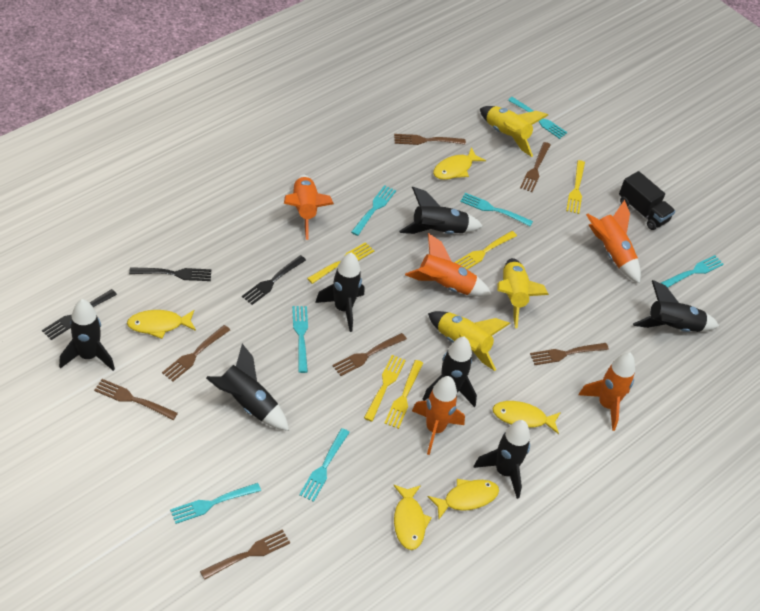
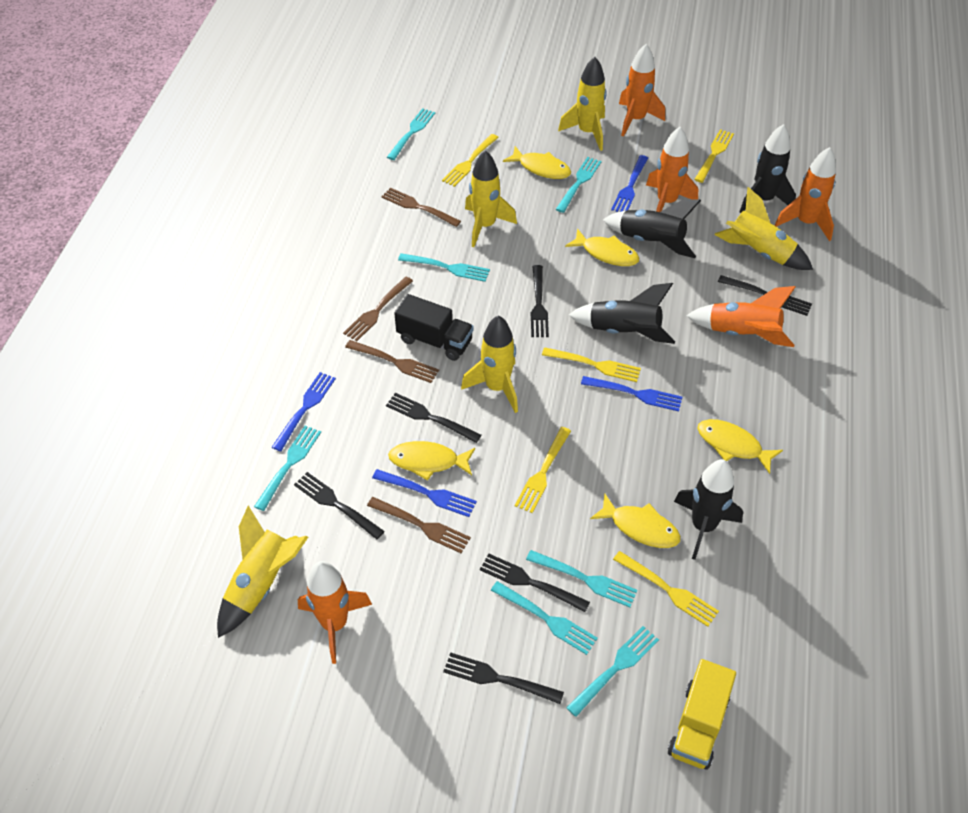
black fork: 3 -> 6
black rocket: 7 -> 4
blue fork: 0 -> 4
brown fork: 7 -> 4
yellow rocket: 3 -> 5
yellow truck: 0 -> 1

